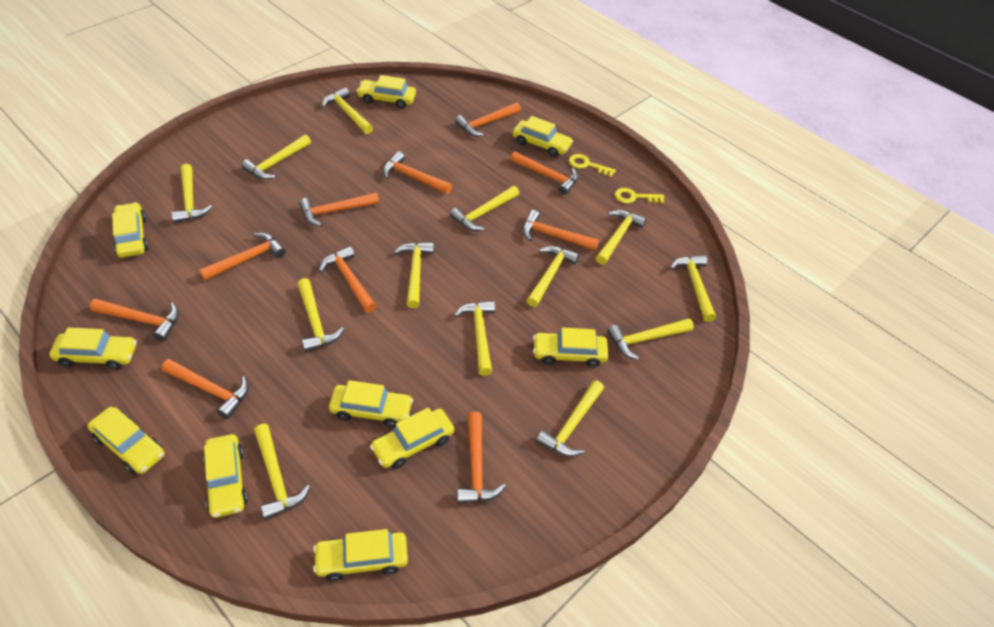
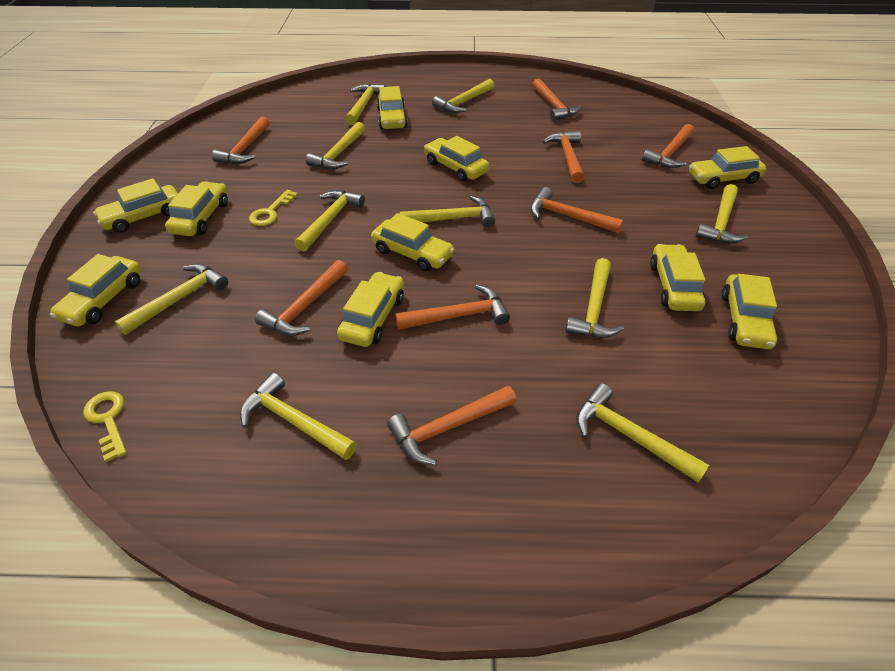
orange hammer: 10 -> 8
yellow hammer: 13 -> 10

